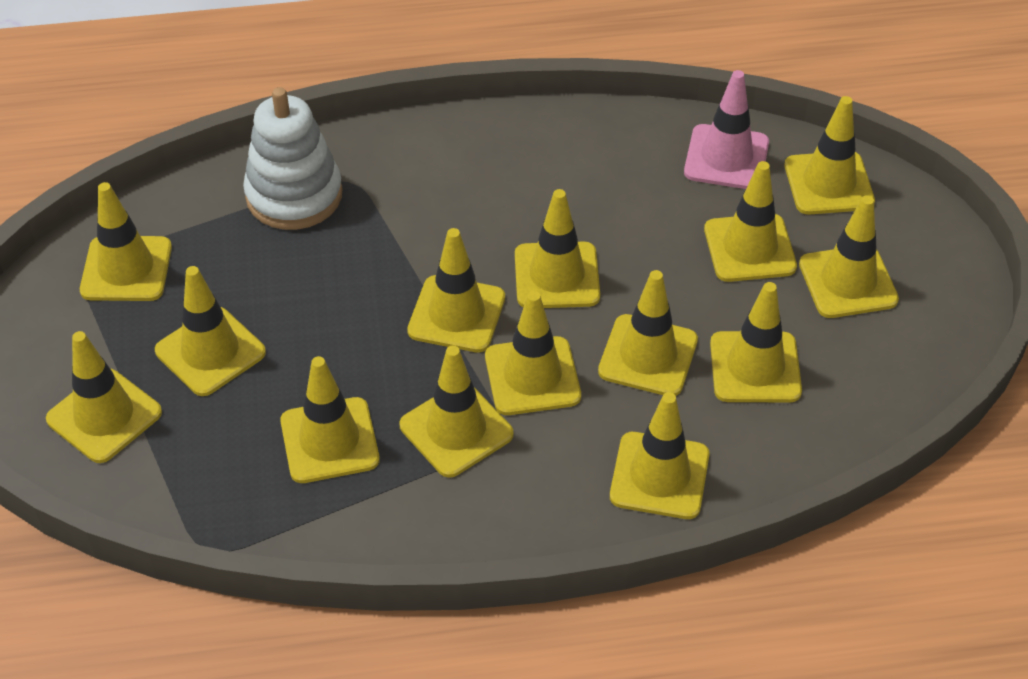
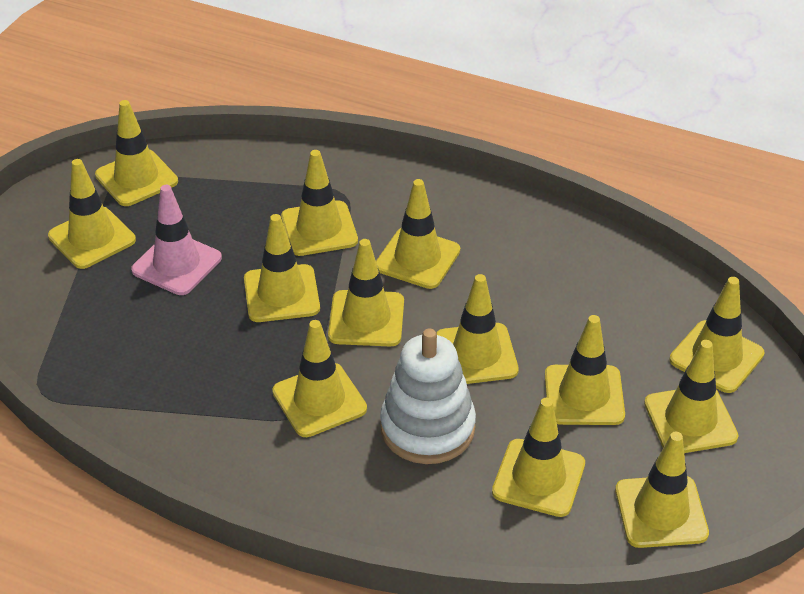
yellow traffic cone: 14 -> 13

